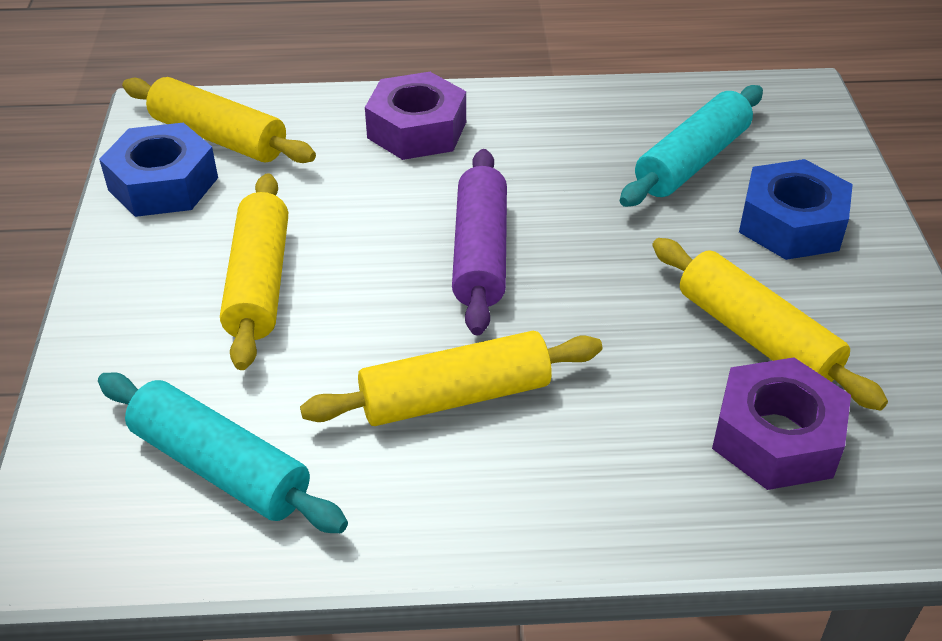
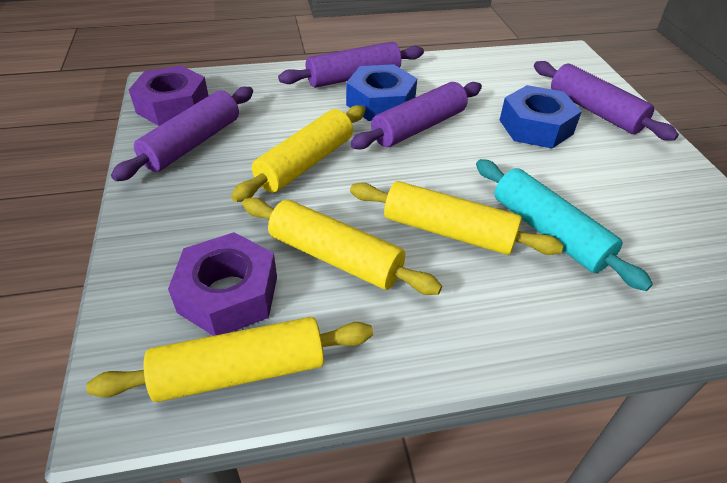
purple rolling pin: 1 -> 4
turquoise rolling pin: 2 -> 1

